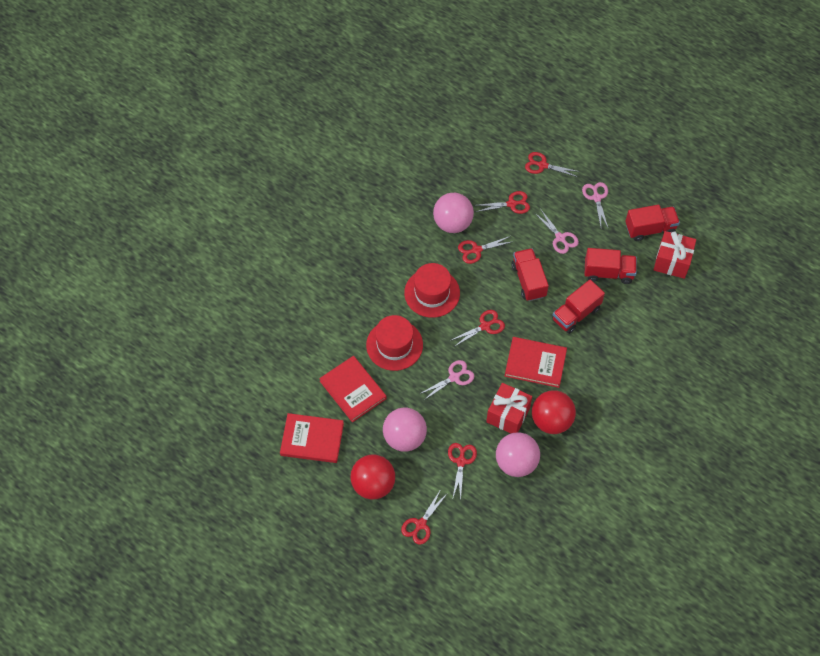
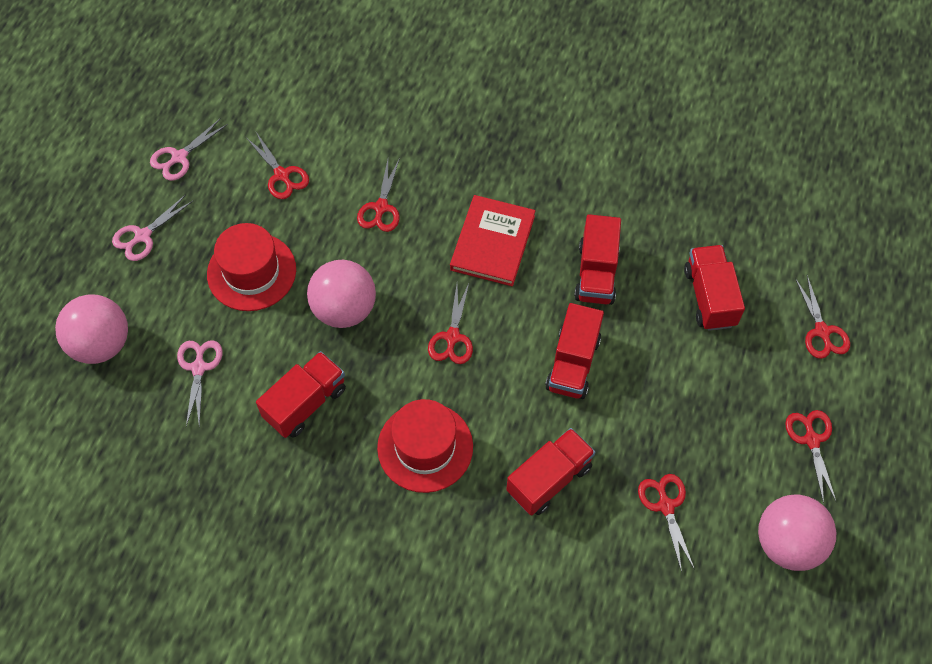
red ball: 2 -> 0
red book: 3 -> 1
red gift: 2 -> 0
red truck: 4 -> 5

